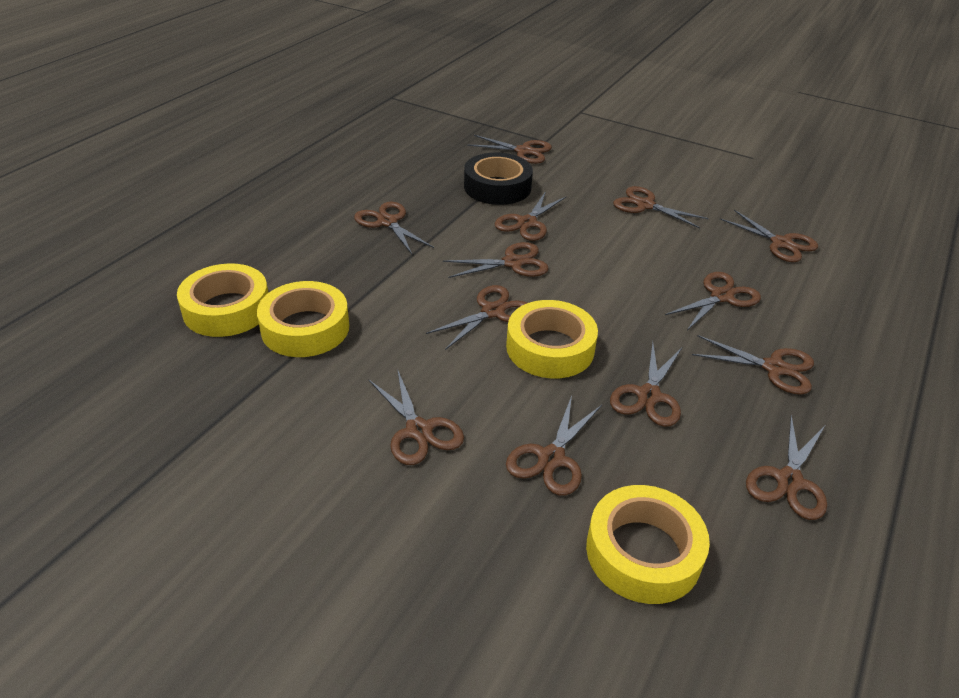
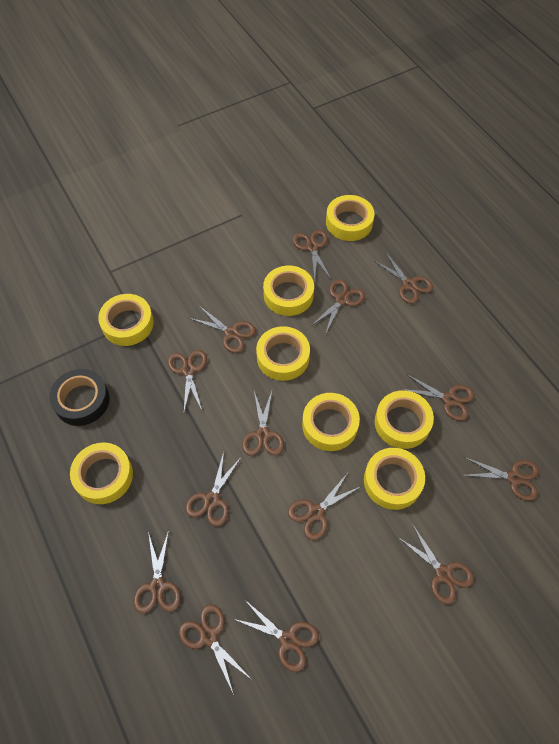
brown scissors: 13 -> 14
yellow tape: 4 -> 8

